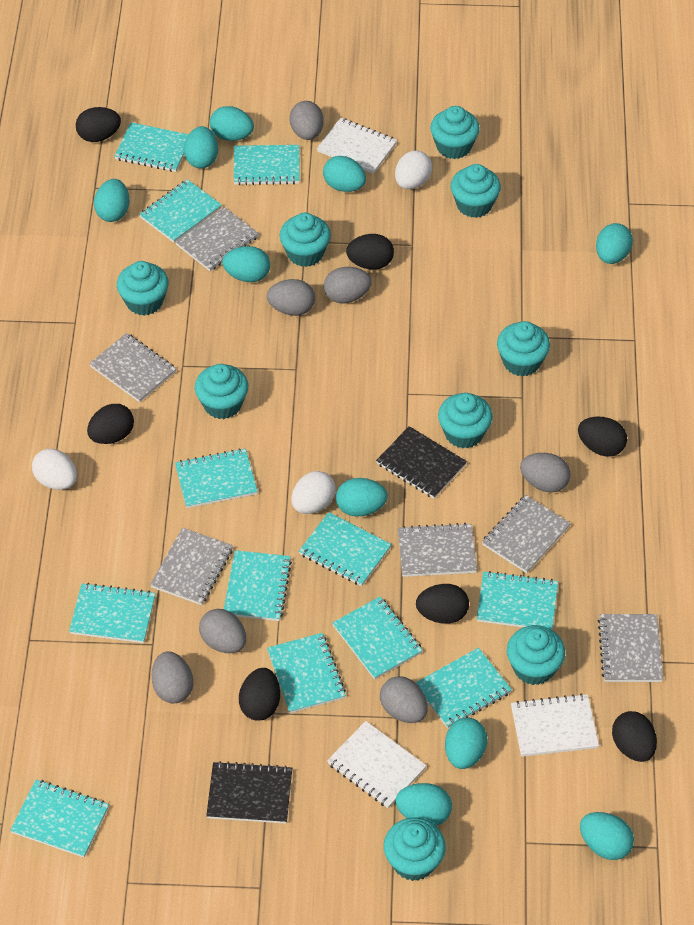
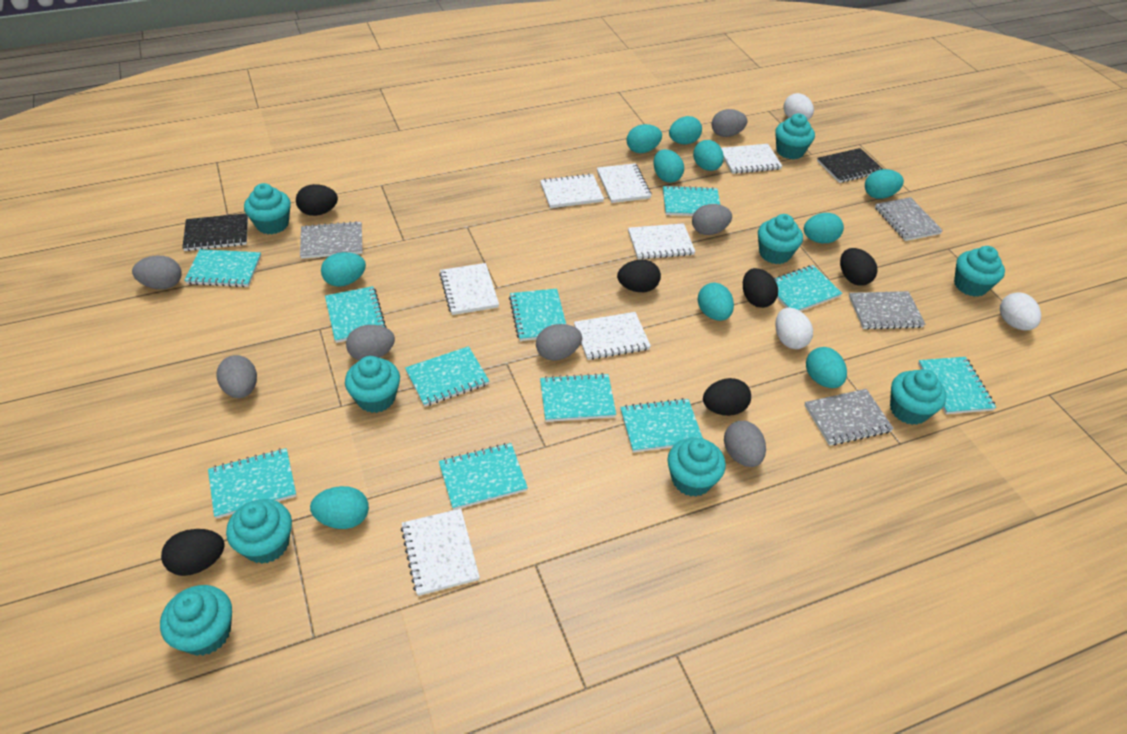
black egg: 7 -> 6
grey notebook: 6 -> 4
turquoise notebook: 12 -> 11
white notebook: 3 -> 7

